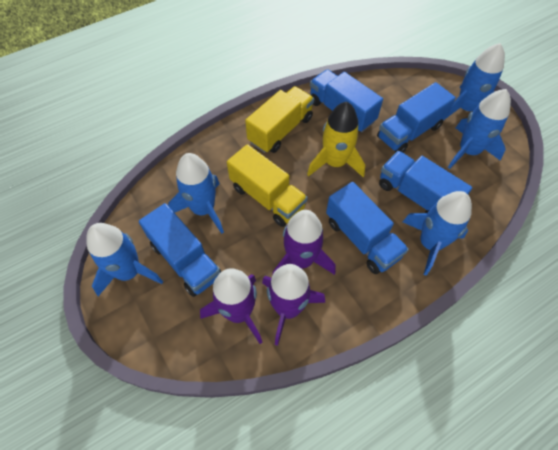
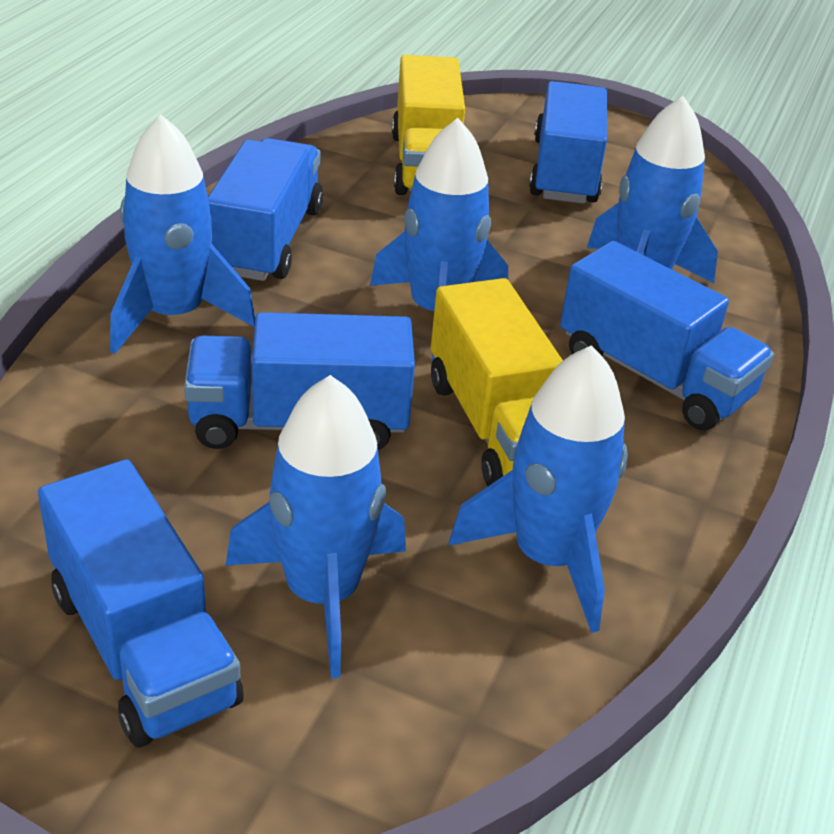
purple rocket: 3 -> 0
yellow rocket: 1 -> 0

